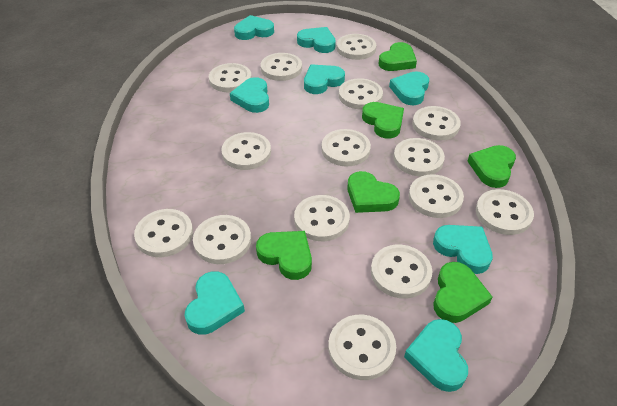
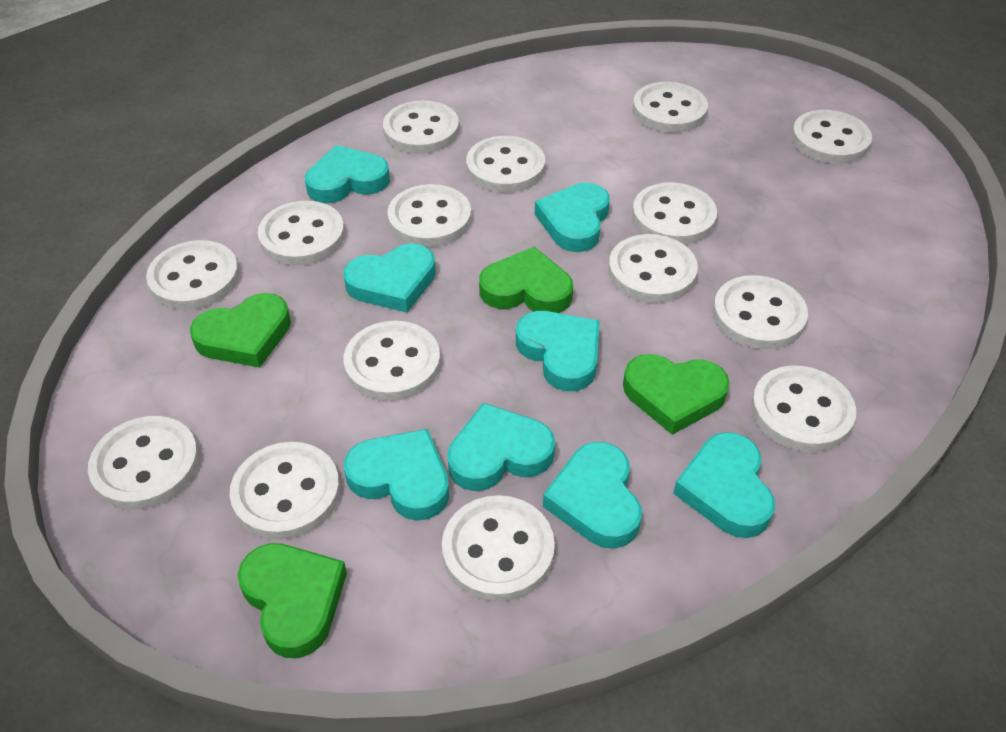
green heart: 6 -> 4

